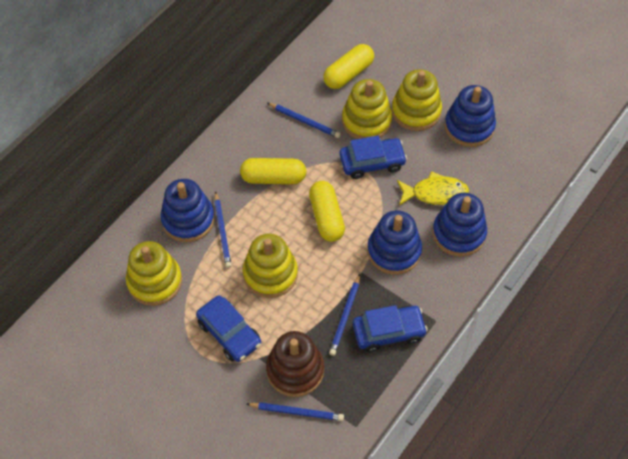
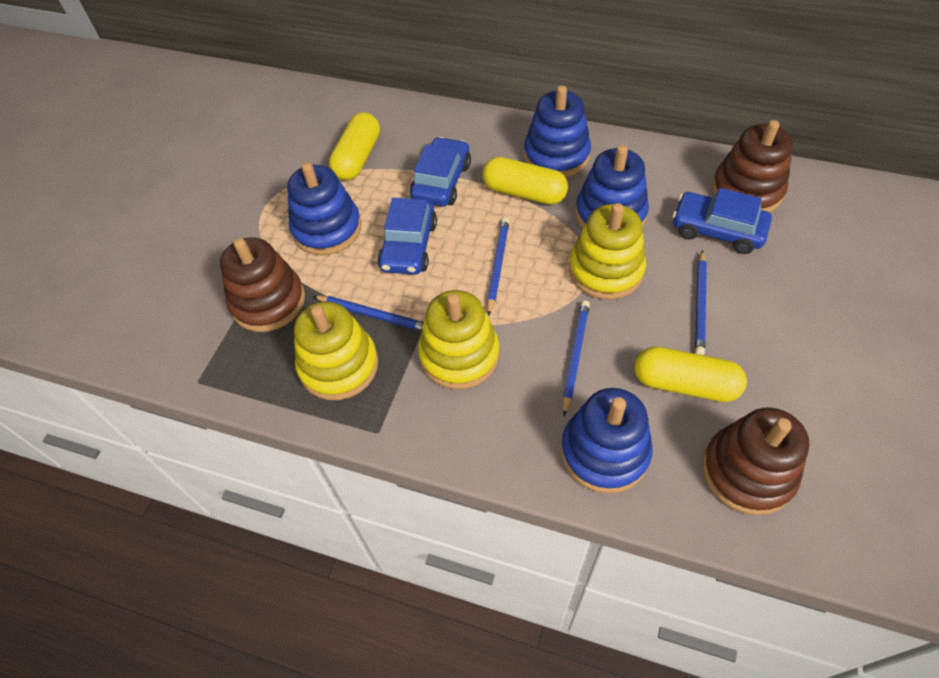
brown stacking toy: 1 -> 3
yellow fish: 1 -> 0
yellow stacking toy: 4 -> 3

